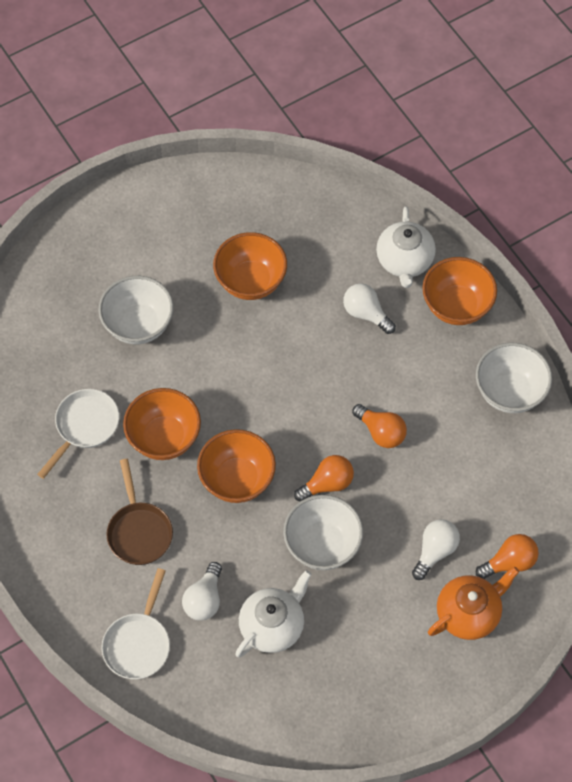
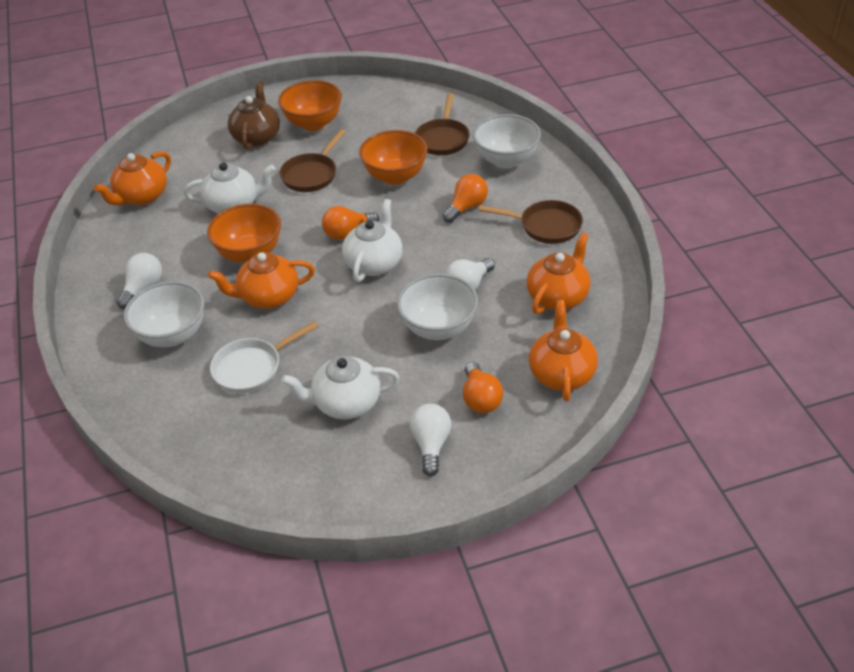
brown pan: 1 -> 3
brown teapot: 0 -> 1
orange bowl: 4 -> 3
orange teapot: 1 -> 4
white pan: 2 -> 1
white teapot: 2 -> 3

